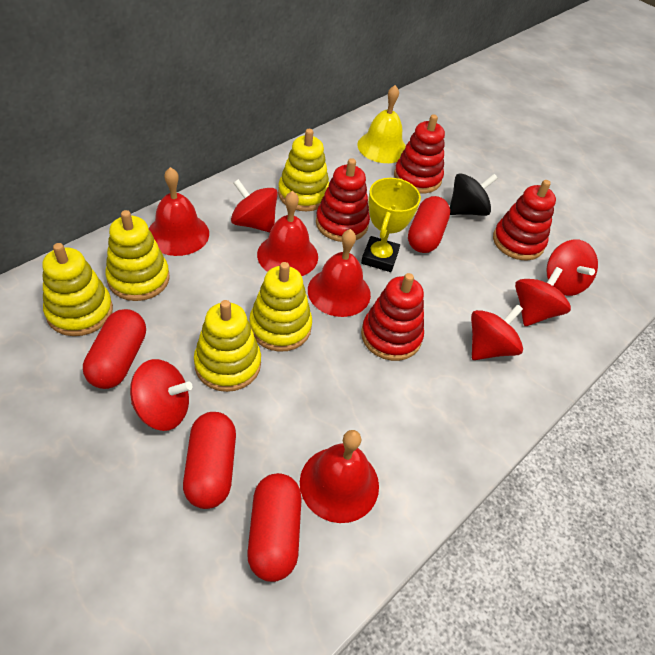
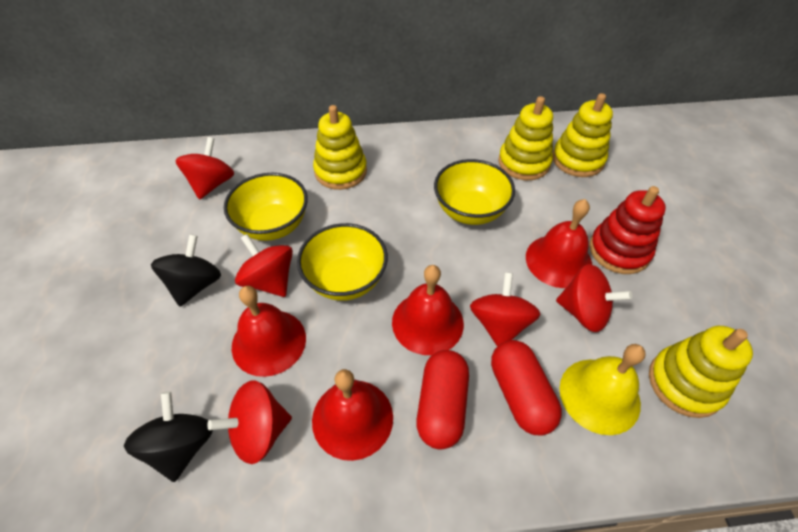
black spinning top: 1 -> 2
red capsule: 4 -> 2
red stacking toy: 4 -> 1
yellow bowl: 0 -> 3
yellow stacking toy: 5 -> 4
yellow trophy: 1 -> 0

